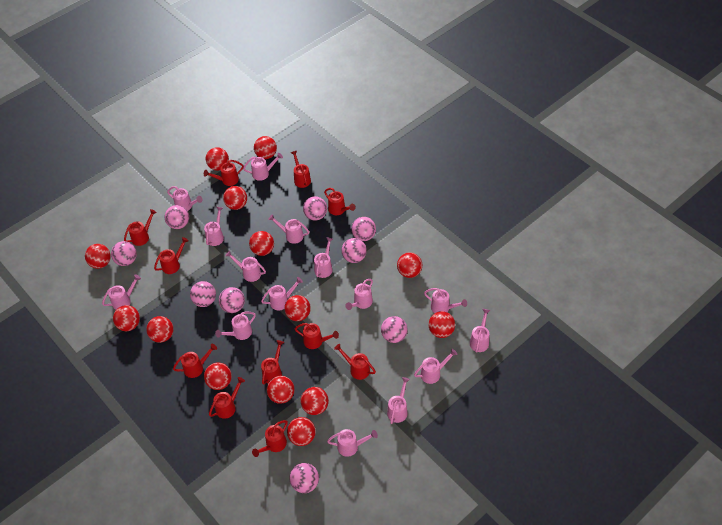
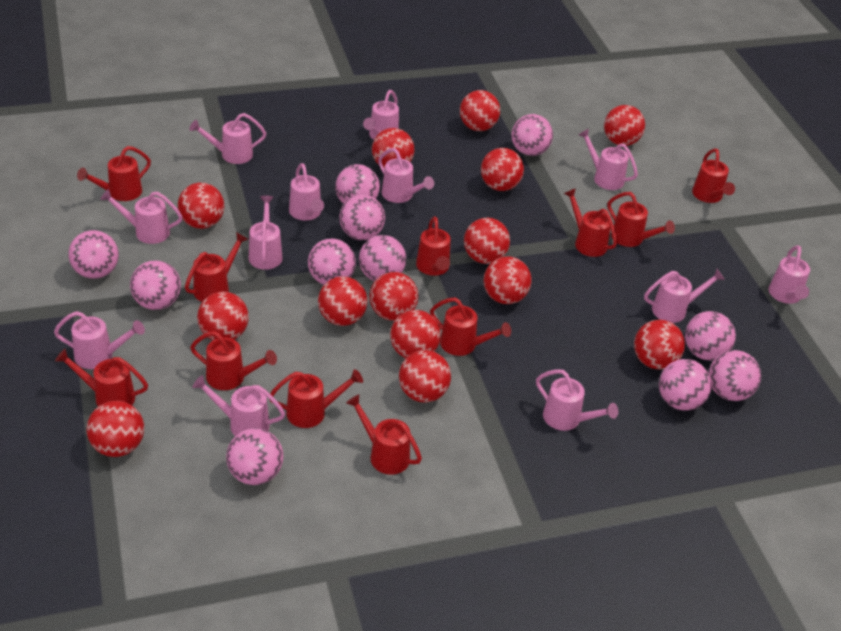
pink ball: 9 -> 11
pink watering can: 15 -> 12

